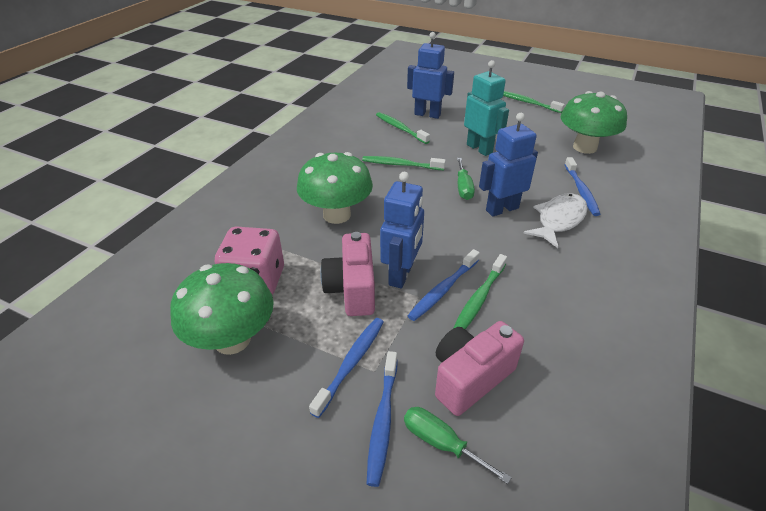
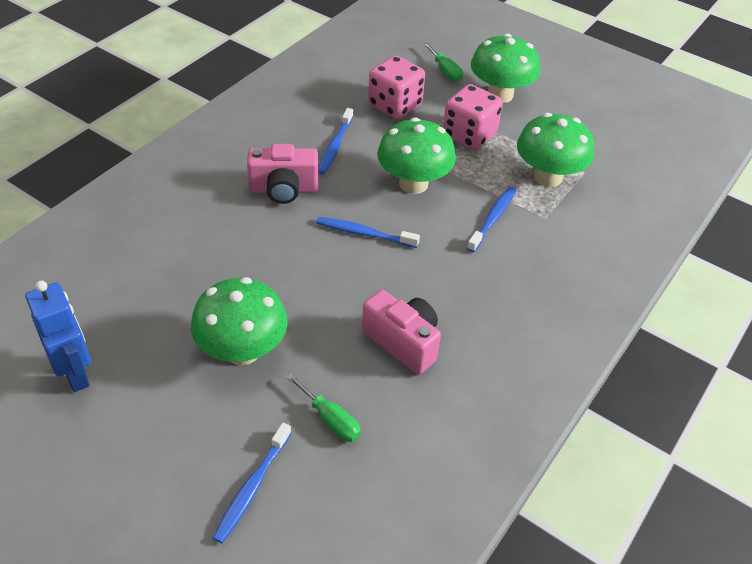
blue robot: 3 -> 1
green mushroom: 3 -> 4
green toothbrush: 4 -> 0
pink dice: 1 -> 2
turquoise robot: 1 -> 0
white fish: 1 -> 0

